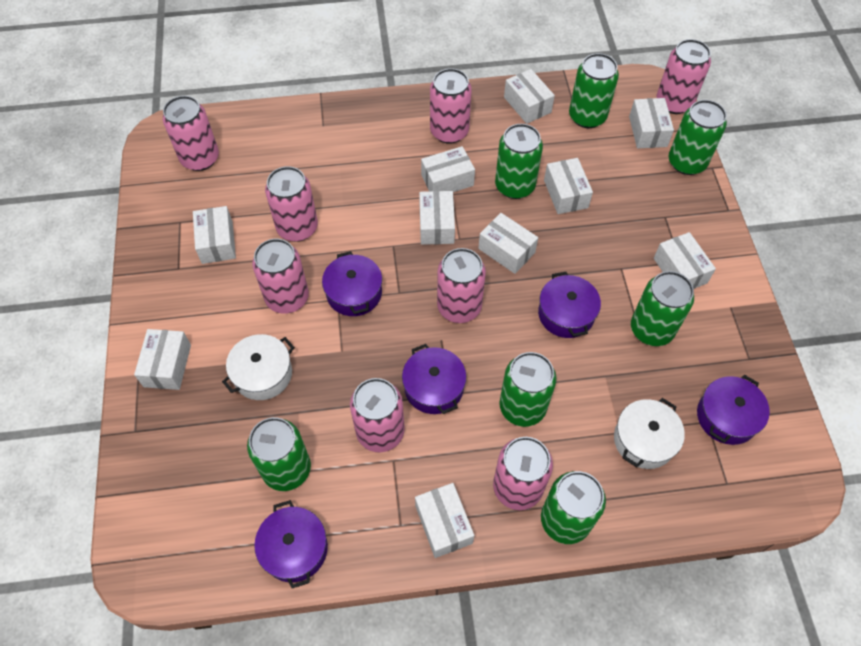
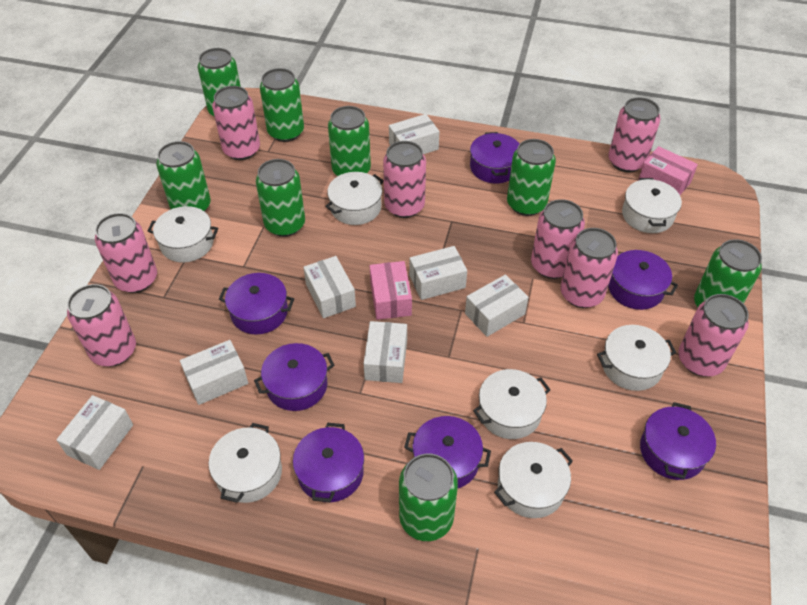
green can: 7 -> 8
pink box: 0 -> 2
purple pot: 5 -> 7
white box: 10 -> 7
white pot: 2 -> 7

